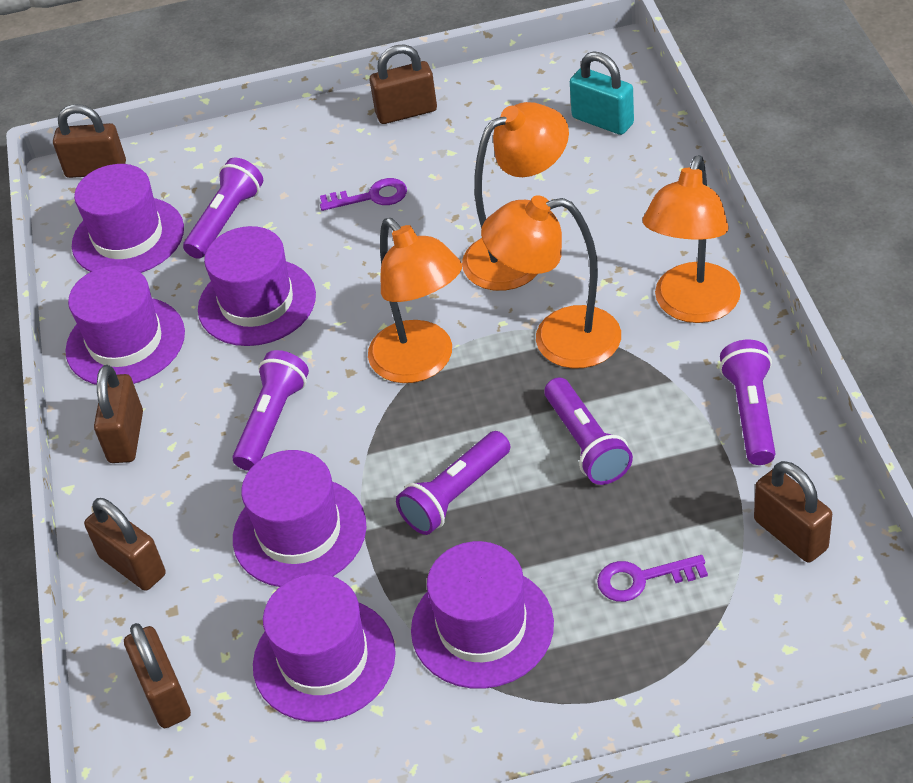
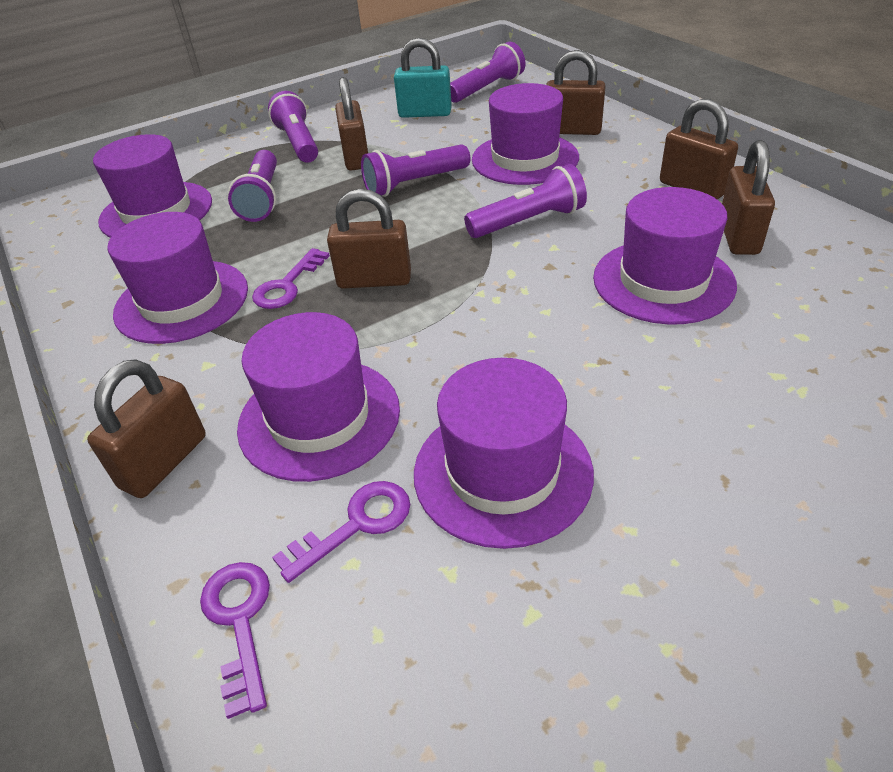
orange lamp: 4 -> 0
purple key: 2 -> 3

